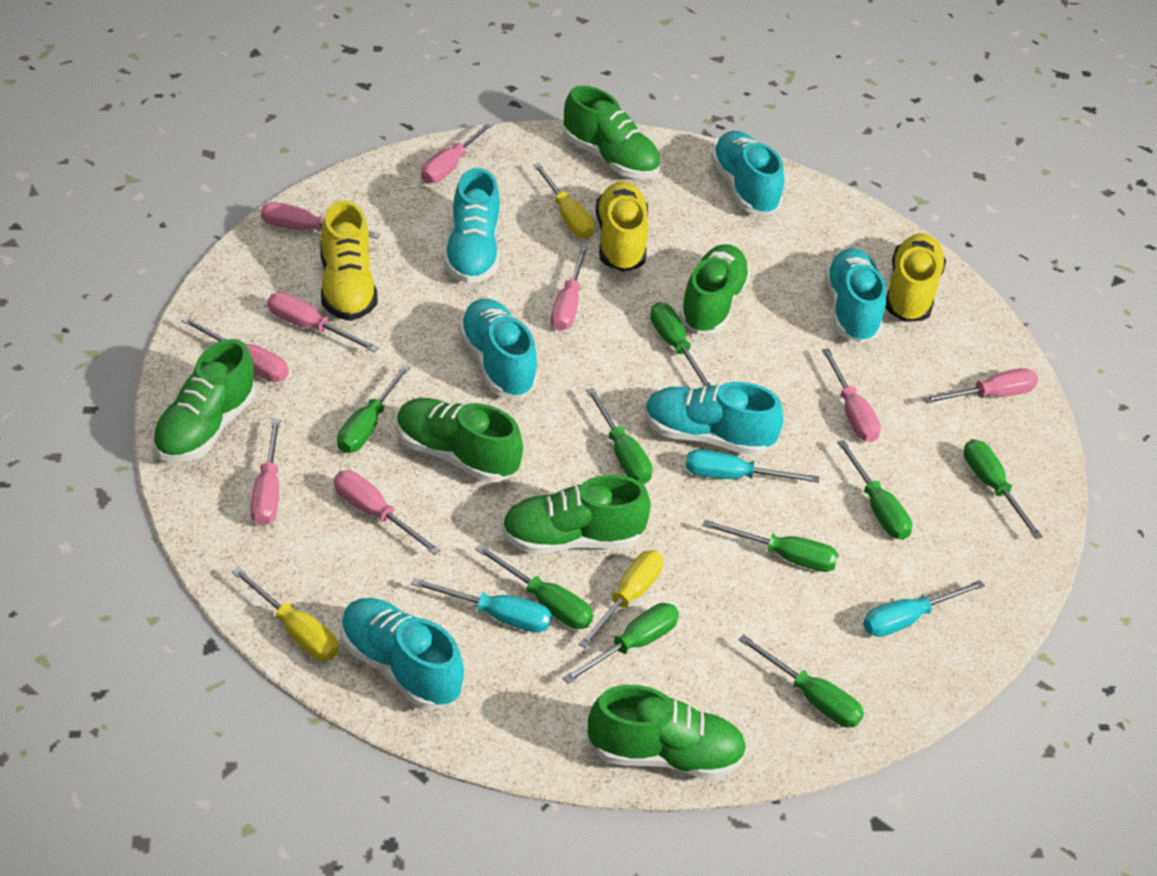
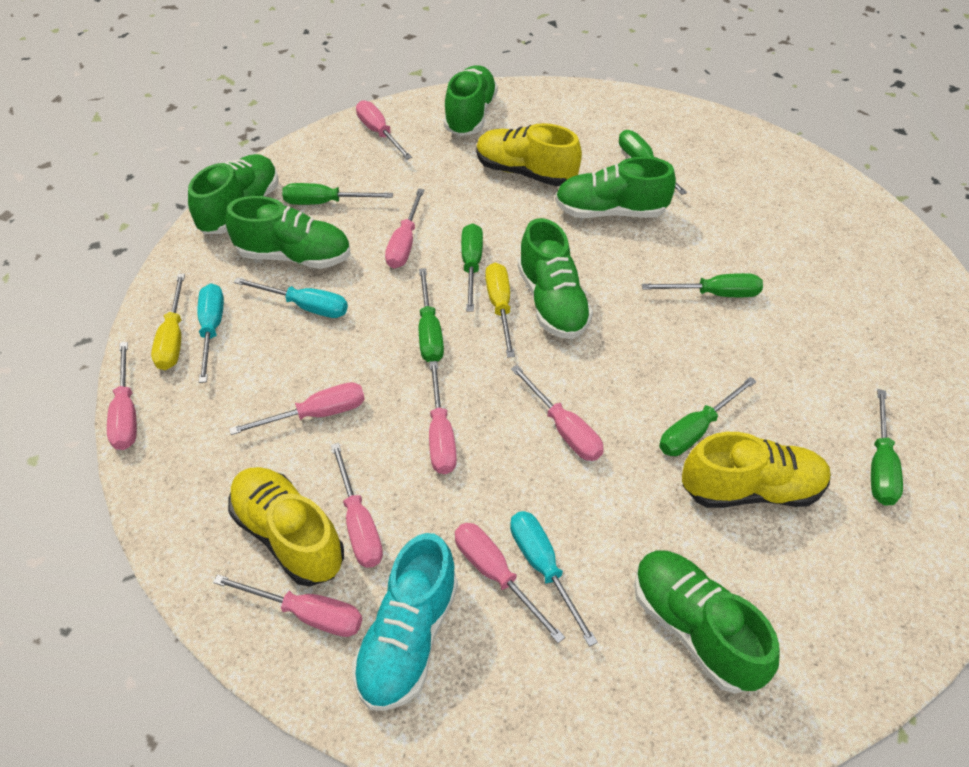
green screwdriver: 9 -> 7
turquoise shoe: 6 -> 1
yellow screwdriver: 3 -> 2

